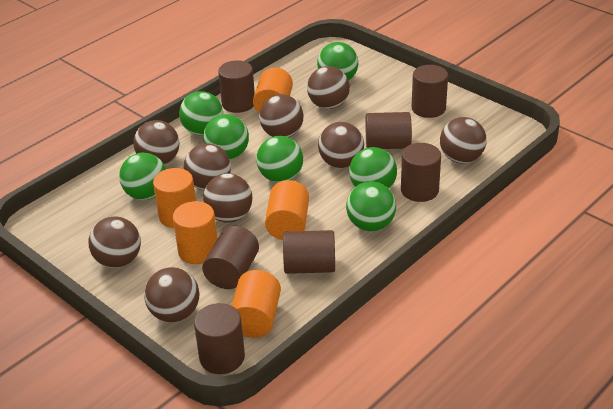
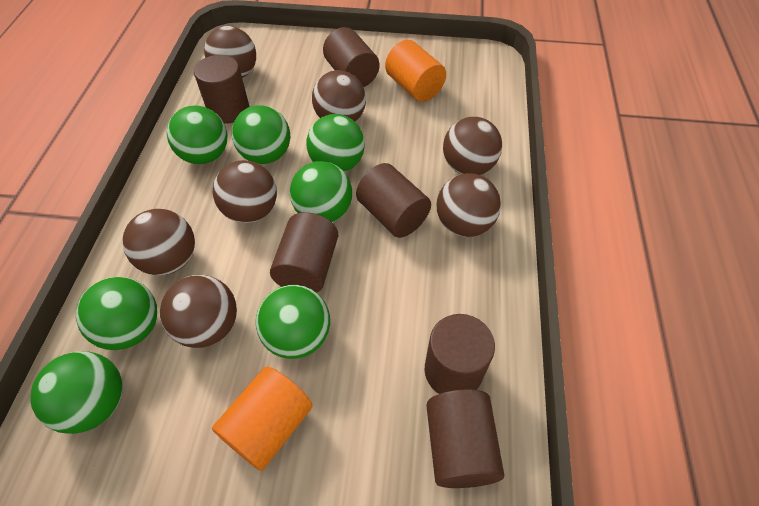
brown ball: 9 -> 7
brown cylinder: 7 -> 6
orange cylinder: 5 -> 2

